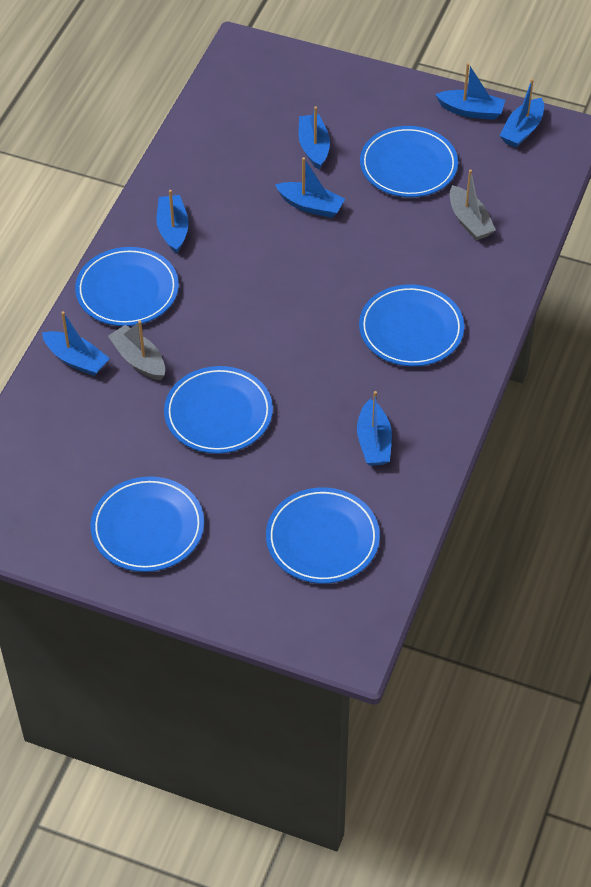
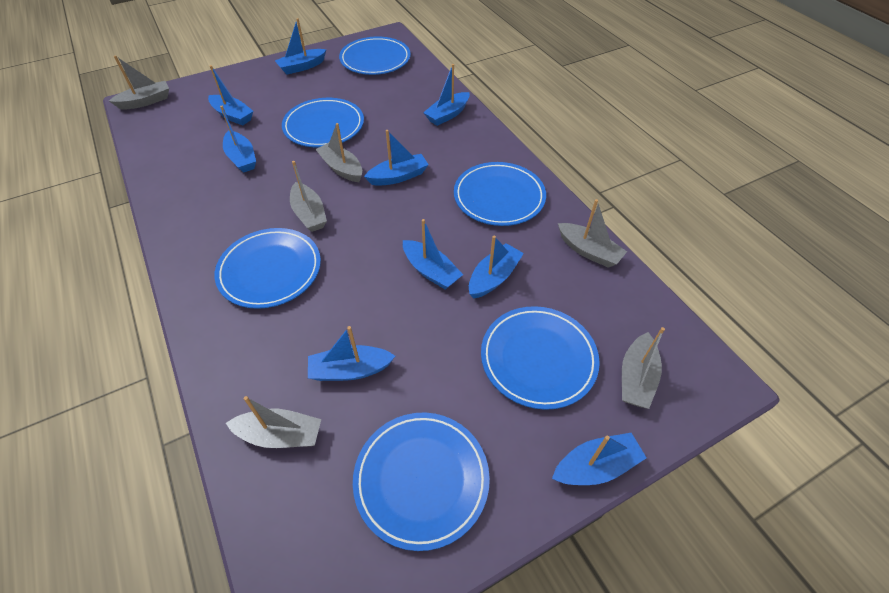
blue boat: 7 -> 9
grey boat: 2 -> 6

